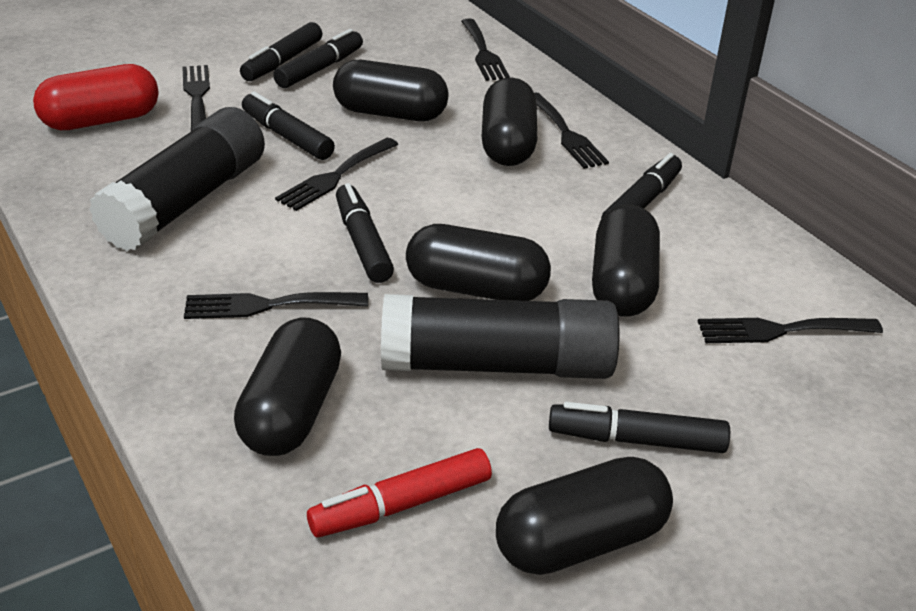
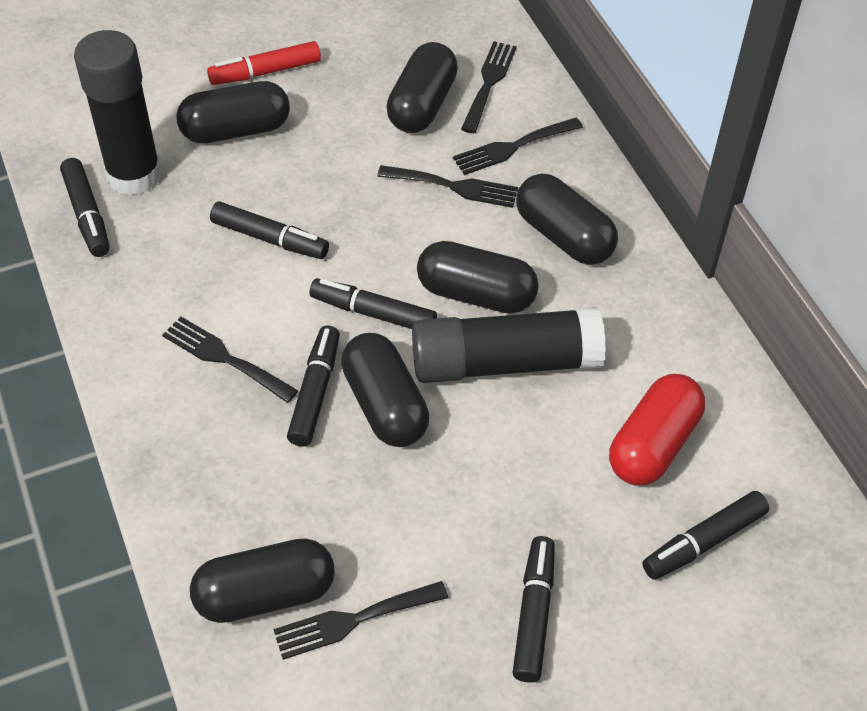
black fork: 6 -> 5

